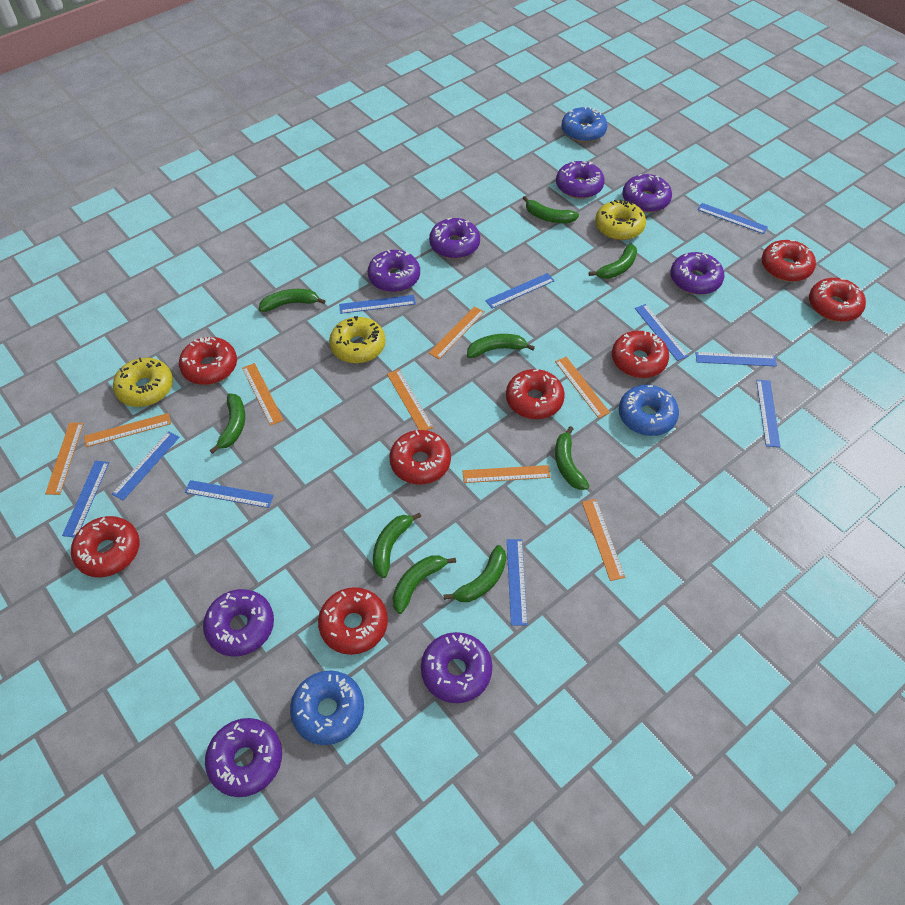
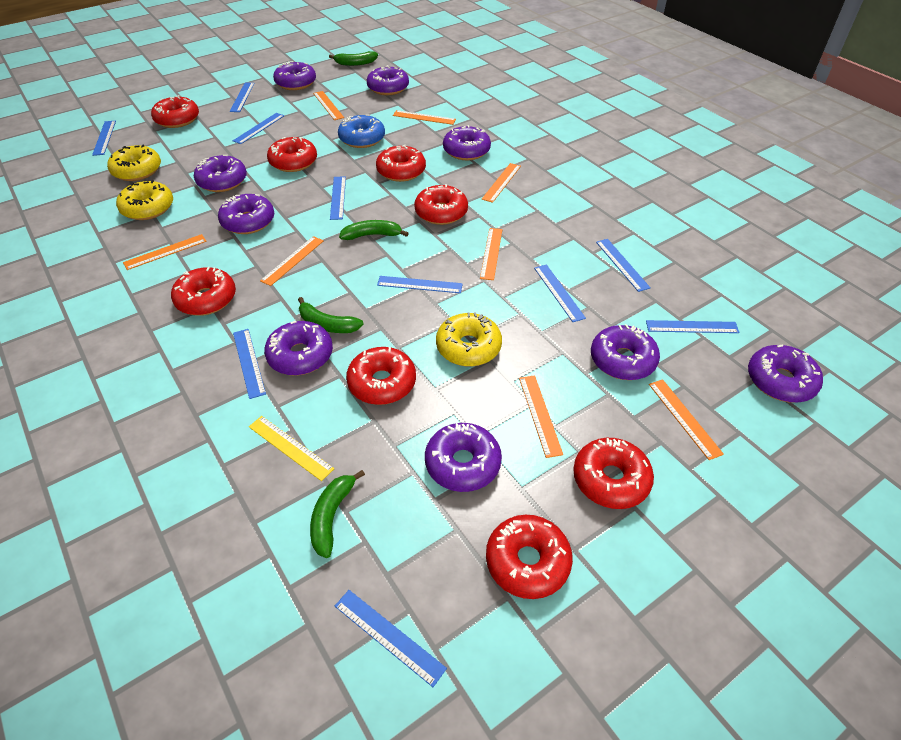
blue donut: 3 -> 1
green banana: 9 -> 4
purple donut: 8 -> 9
yellow ruler: 0 -> 1

